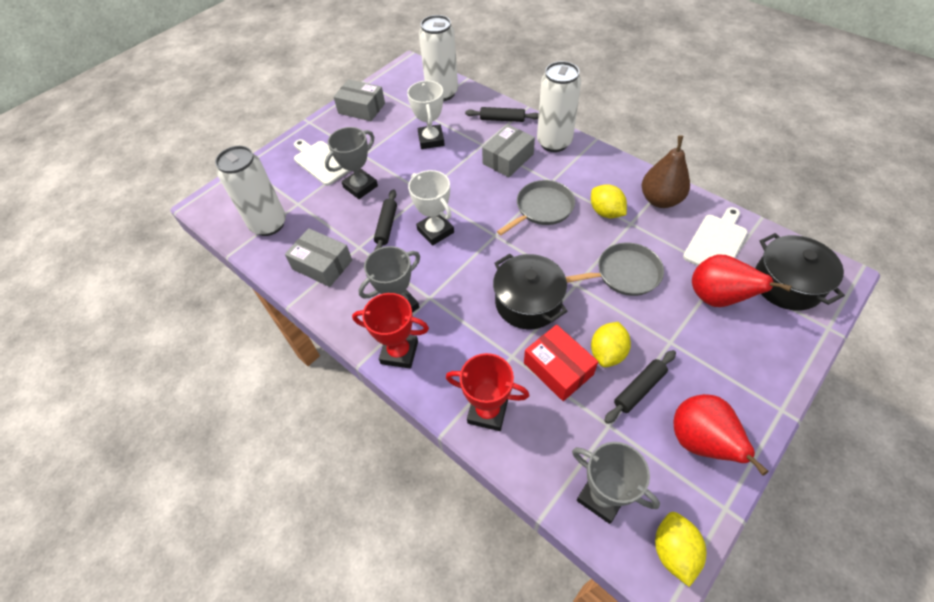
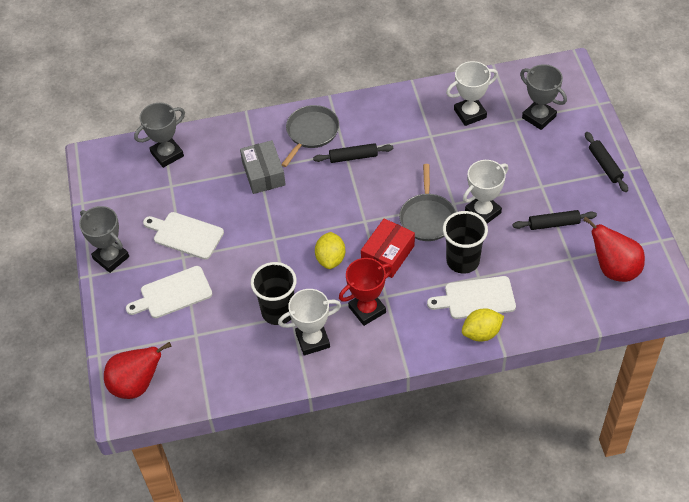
black cup: 0 -> 2
black pot: 2 -> 0
brown pear: 1 -> 0
grey box: 3 -> 1
red trophy: 2 -> 1
white can: 3 -> 0
white cutting board: 2 -> 3
white trophy: 2 -> 3
yellow lemon: 3 -> 2

